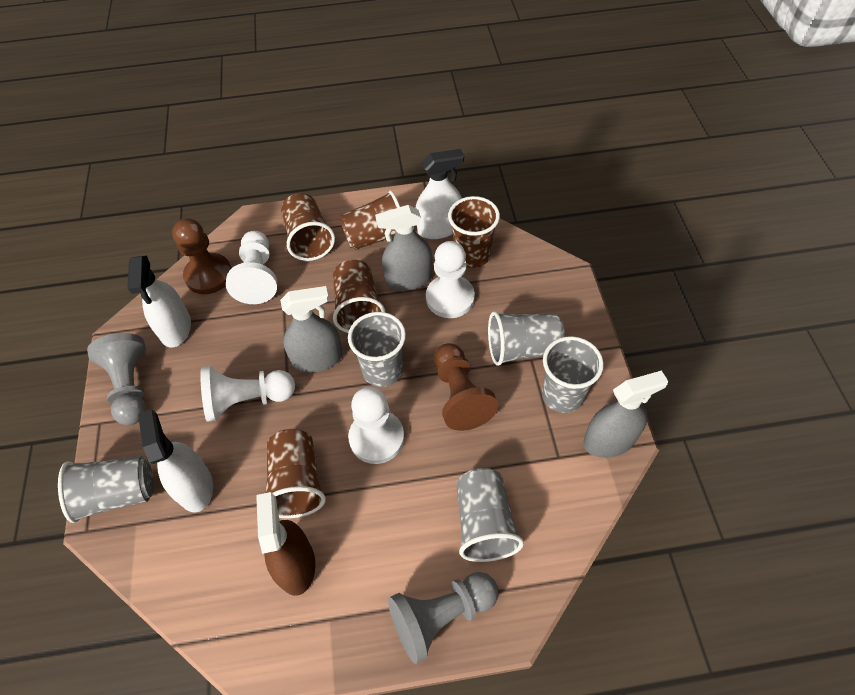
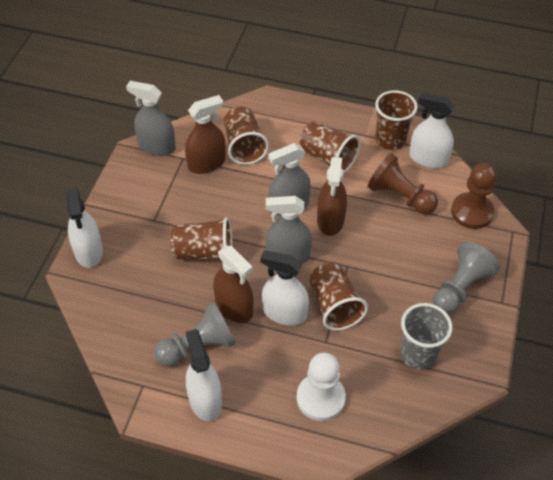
brown spray bottle: 1 -> 3
grey cup: 5 -> 1
white pawn: 4 -> 1
white spray bottle: 3 -> 4

